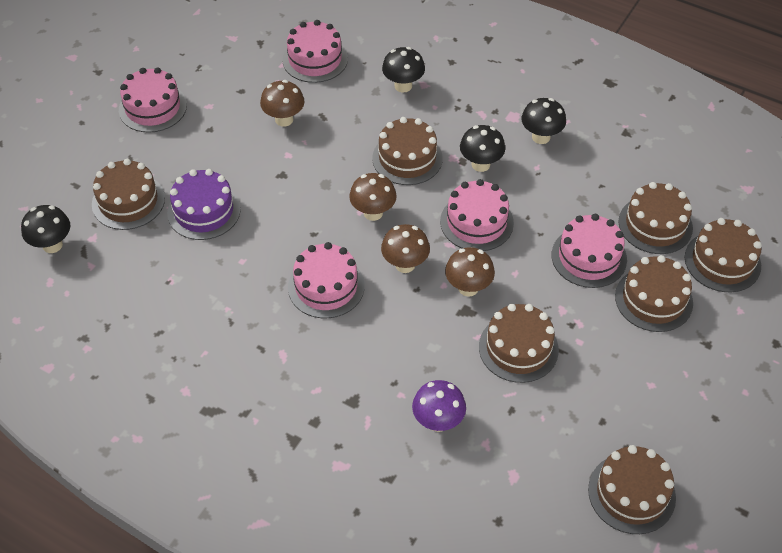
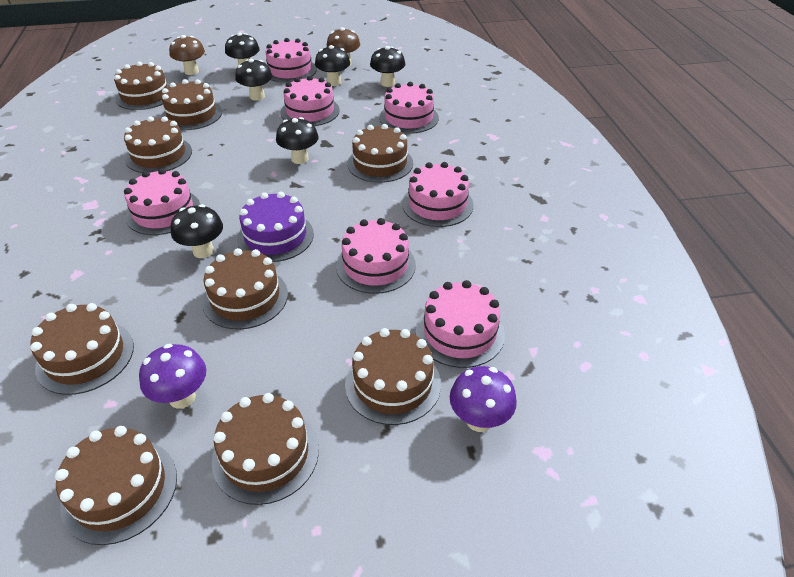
black mushroom: 4 -> 6
brown cake: 7 -> 9
brown mushroom: 4 -> 2
pink cake: 5 -> 7
purple mushroom: 1 -> 2

